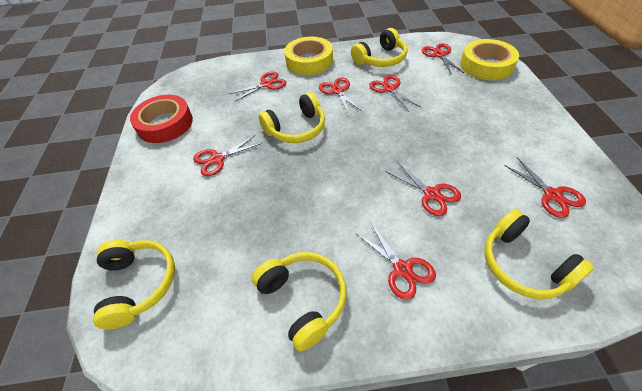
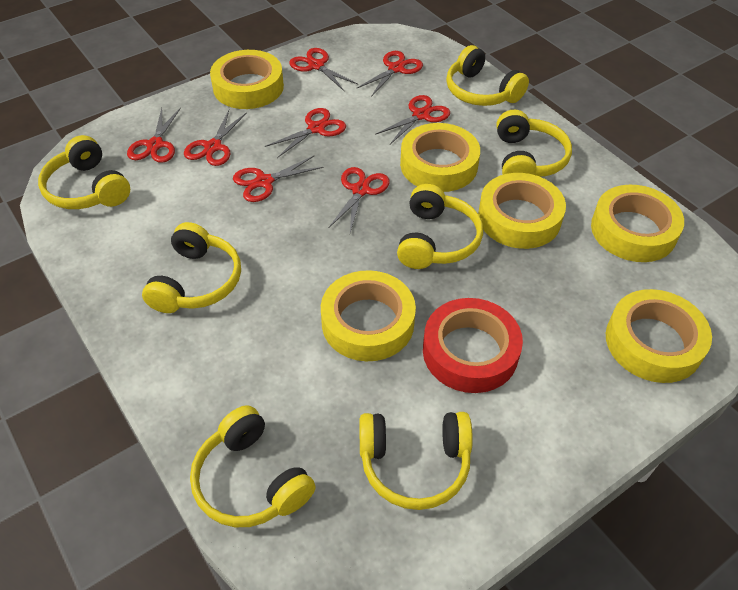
yellow headphones: 5 -> 7
yellow tape: 2 -> 6

